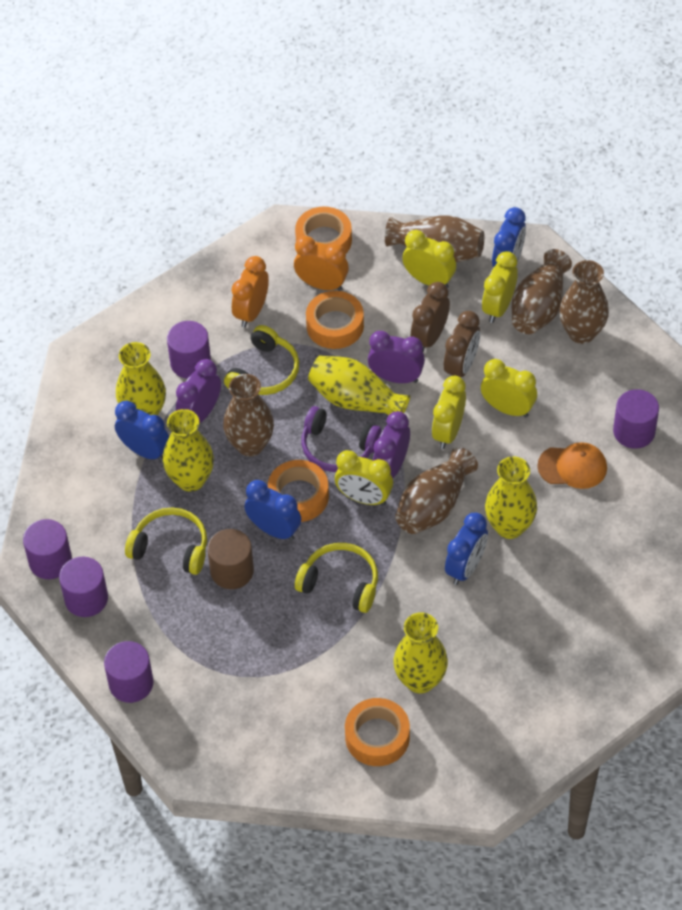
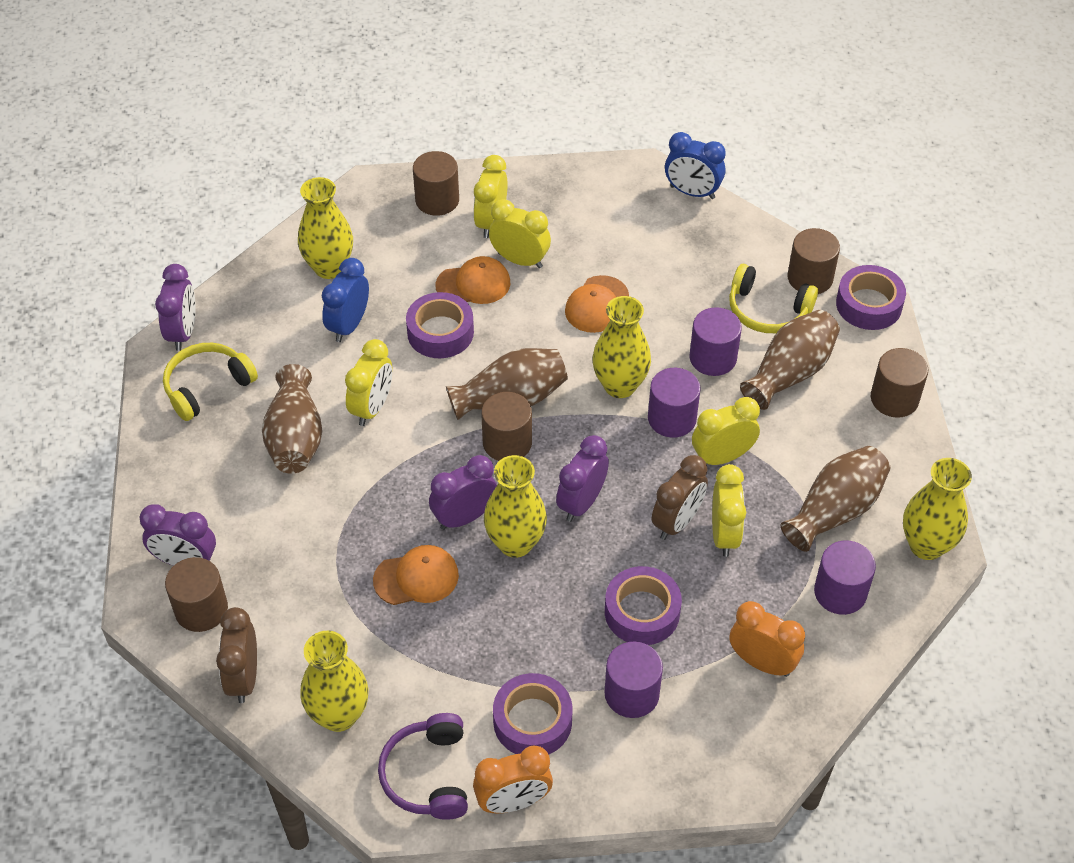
blue clock: 4 -> 2
brown cylinder: 1 -> 5
brown vase: 5 -> 4
orange cap: 1 -> 3
orange tape: 4 -> 0
purple clock: 3 -> 4
purple cylinder: 5 -> 4
purple tape: 0 -> 4
yellow headphones: 3 -> 2

